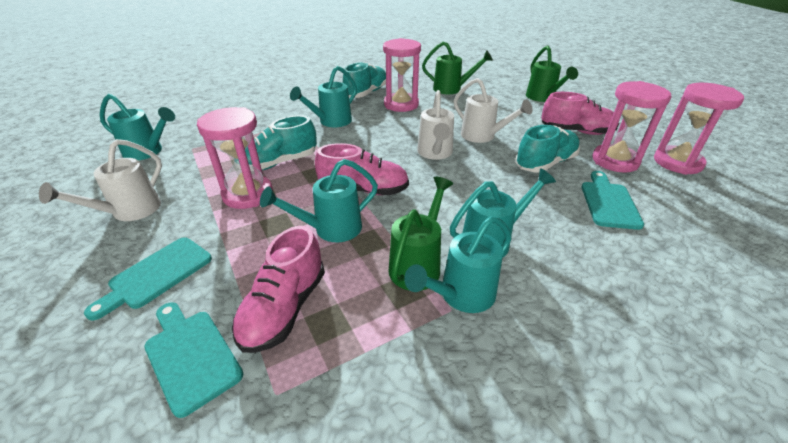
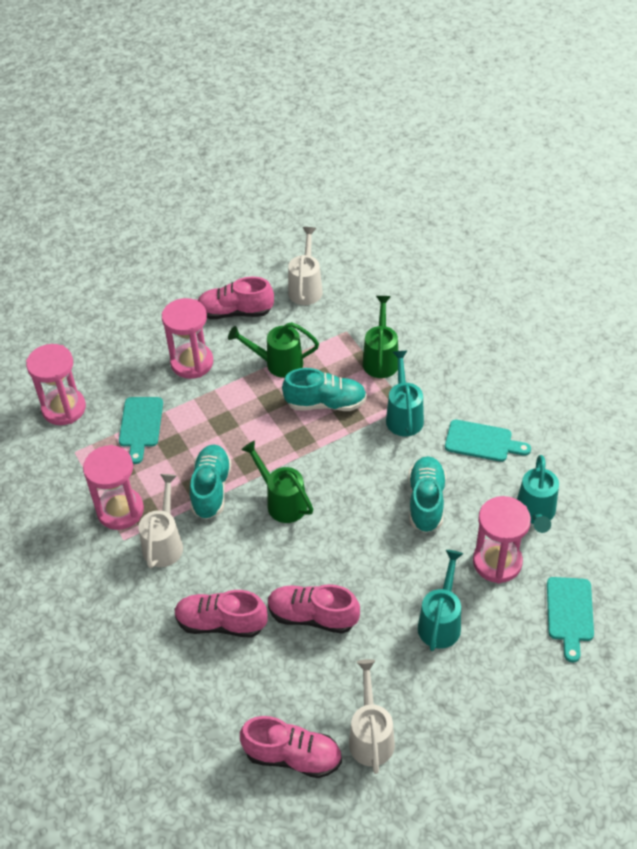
pink shoe: 3 -> 4
turquoise watering can: 5 -> 3

